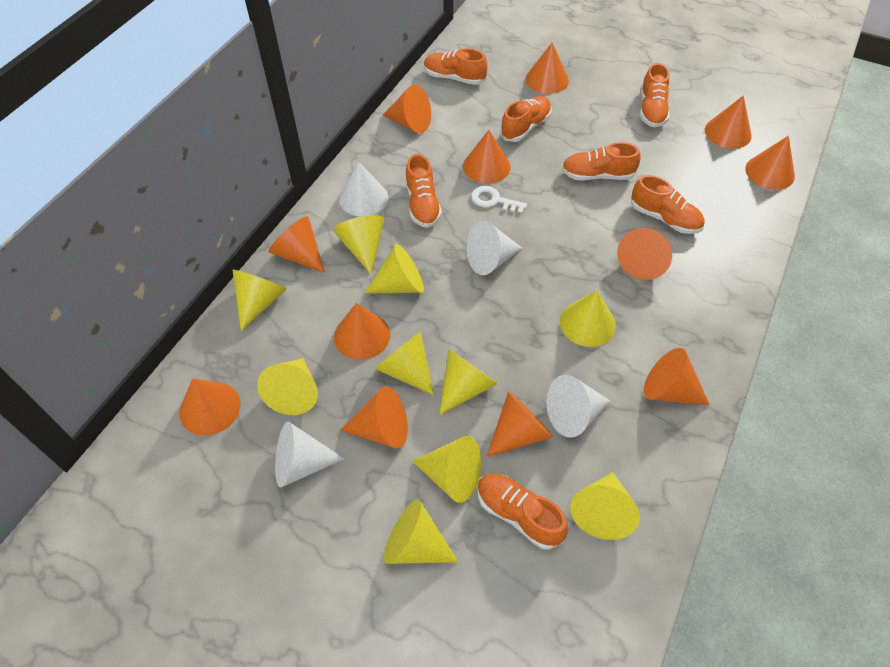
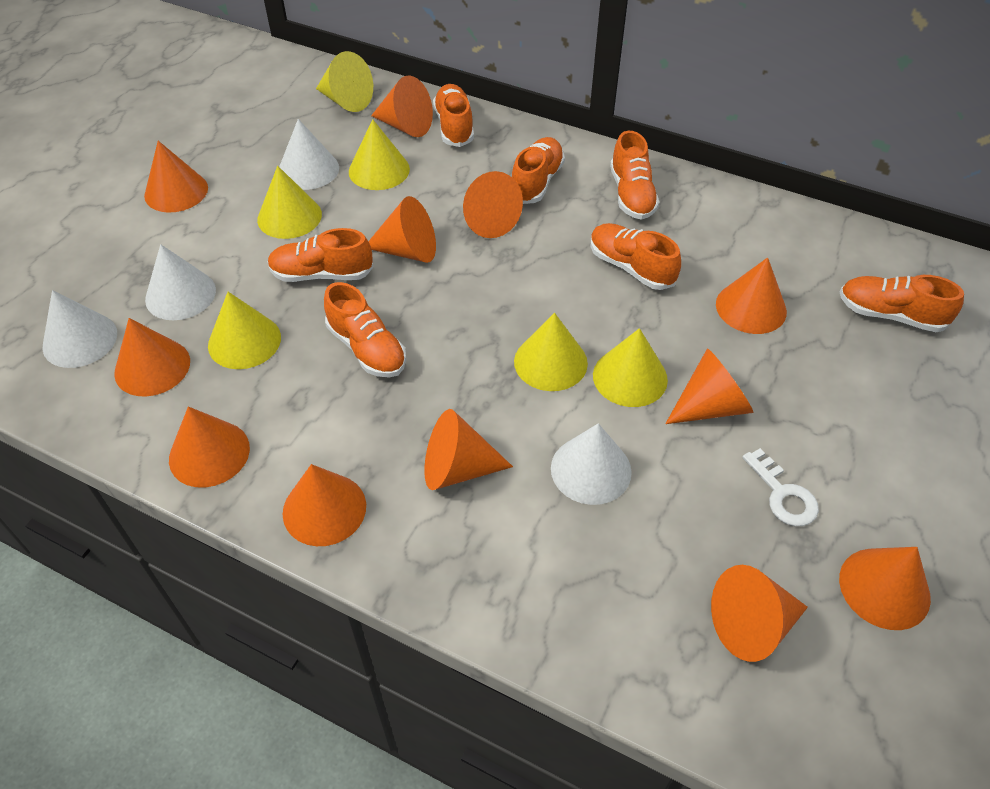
yellow cone: 10 -> 6

